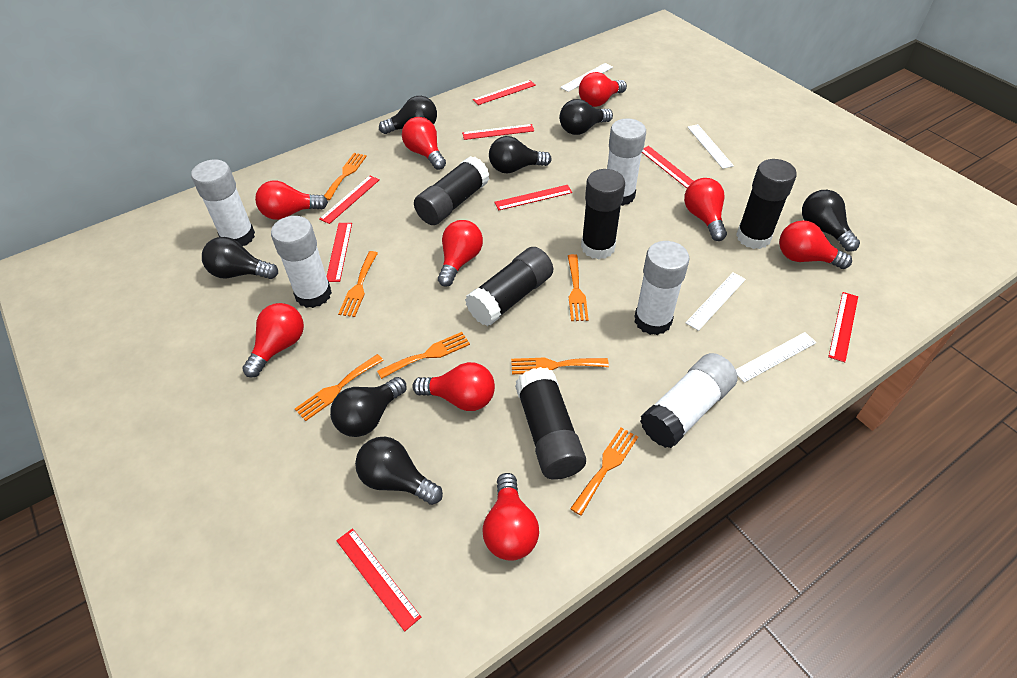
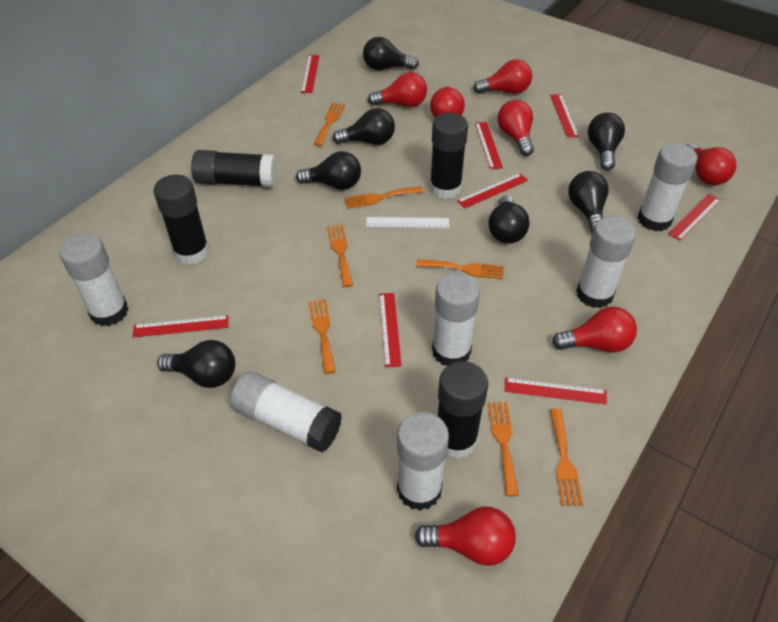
black glue stick: 5 -> 4
red light bulb: 9 -> 7
white glue stick: 5 -> 6
white ruler: 4 -> 1

